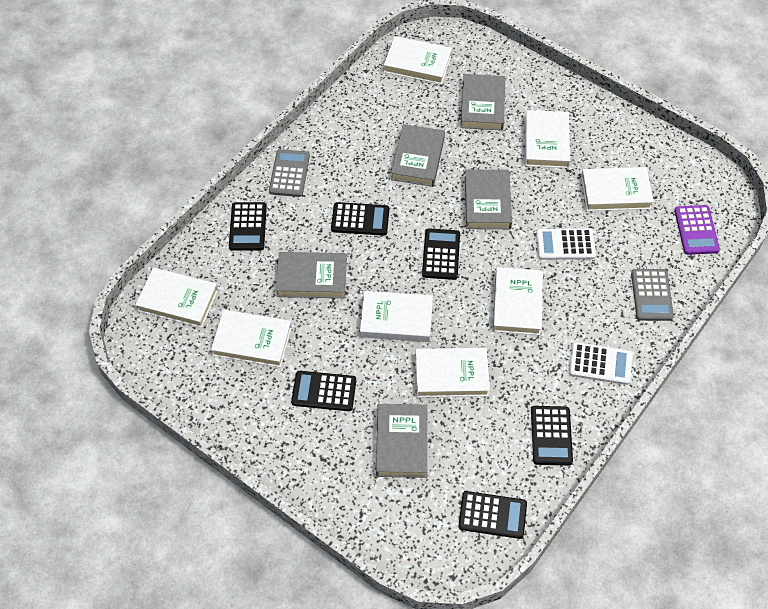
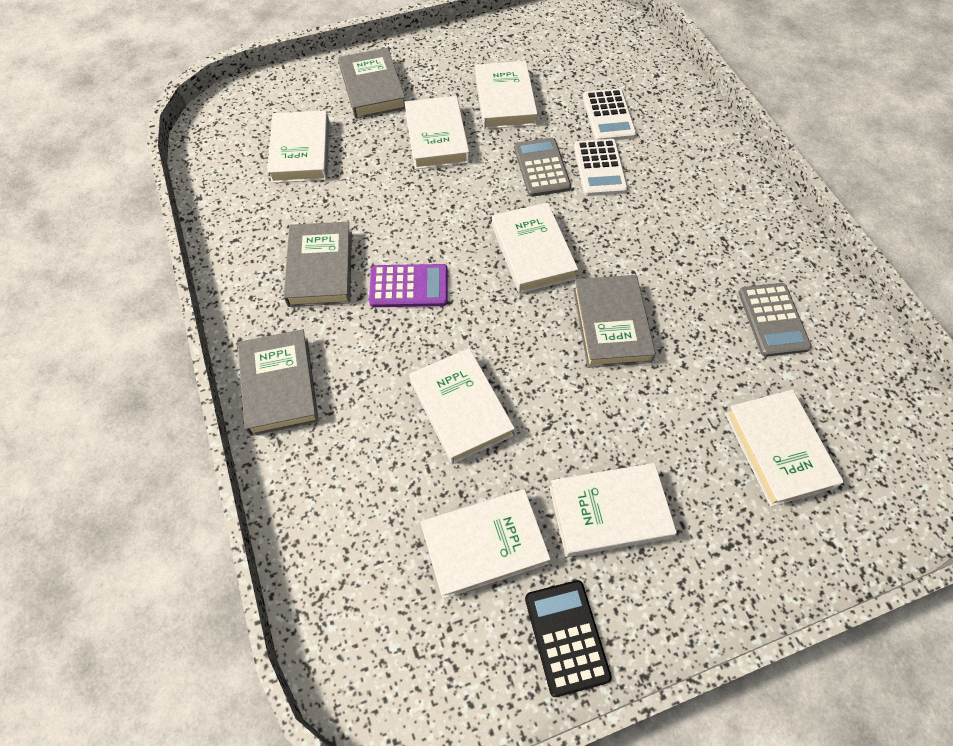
black calculator: 6 -> 1
grey book: 5 -> 4

